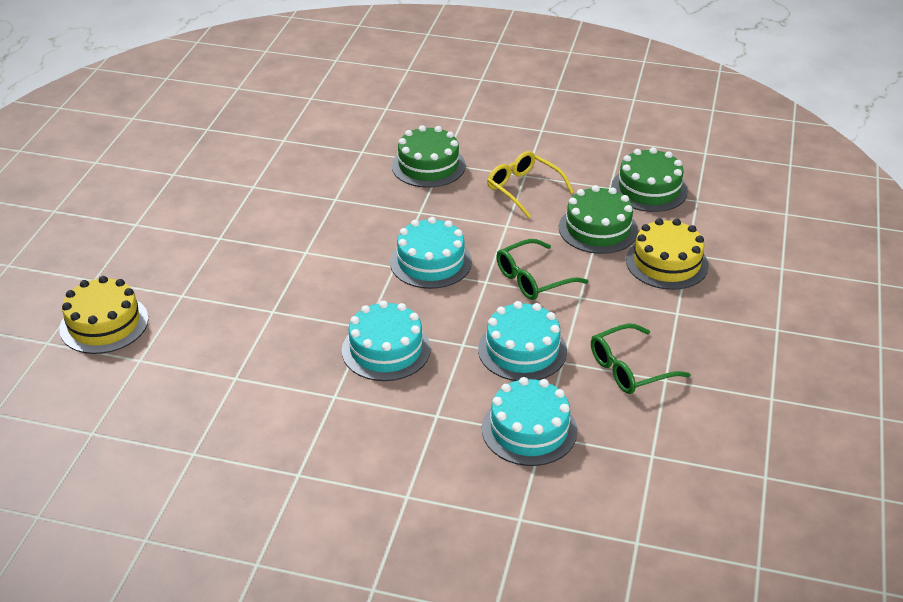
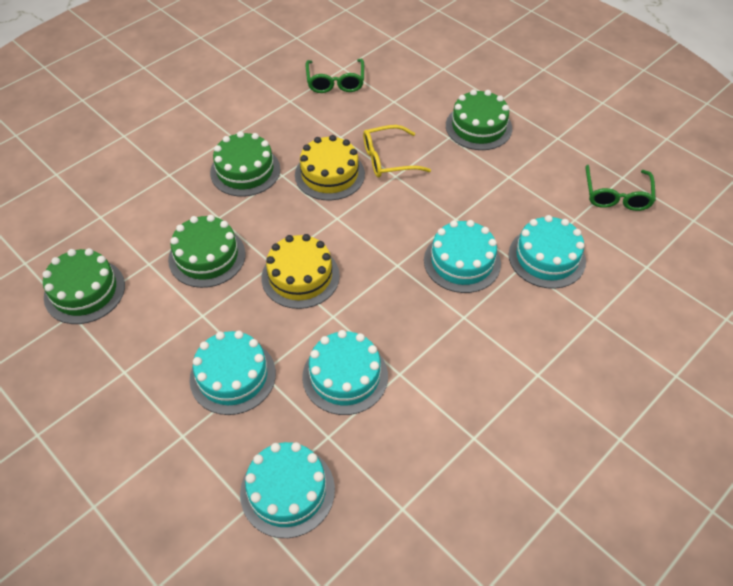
green cake: 3 -> 4
turquoise cake: 4 -> 5

